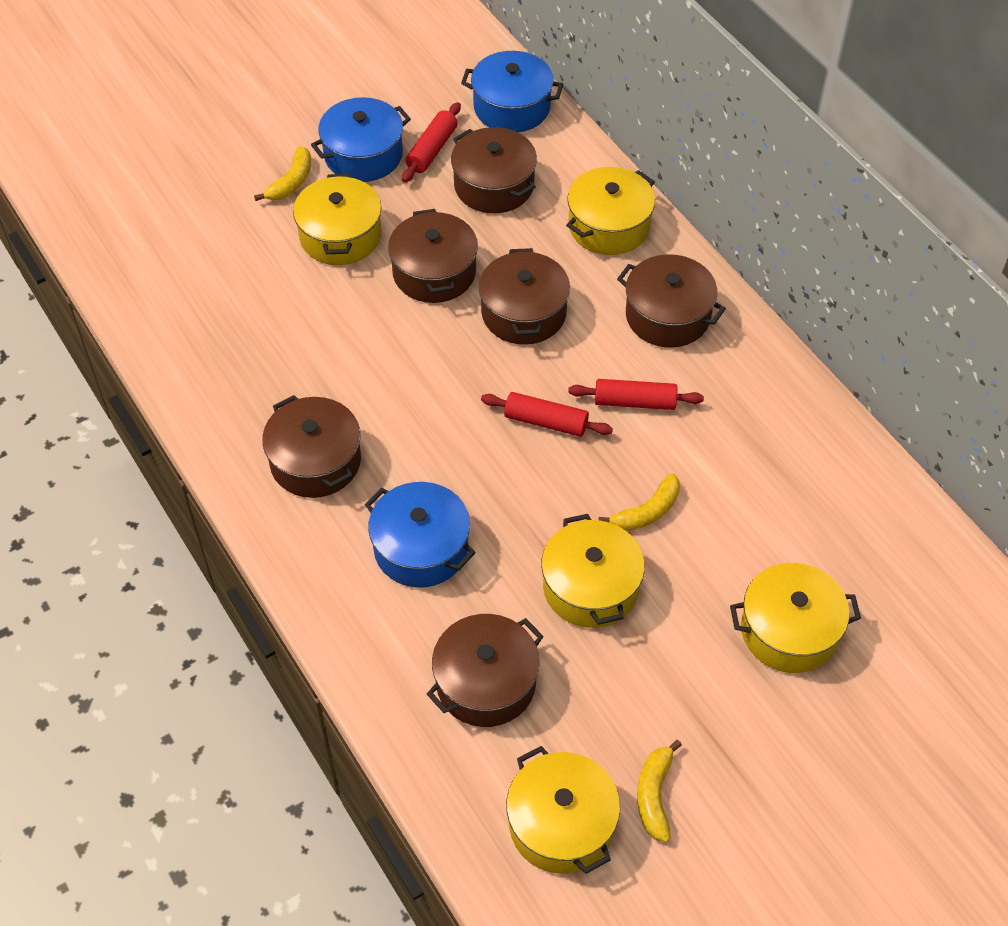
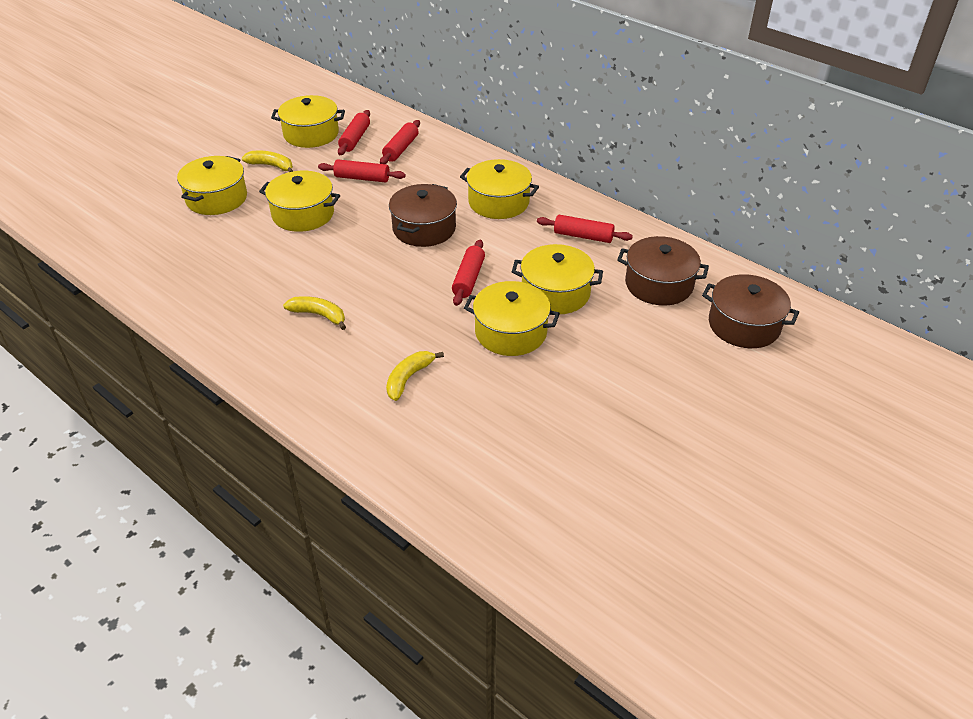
blue pot: 3 -> 0
brown pot: 6 -> 3
red rolling pin: 3 -> 5
yellow pot: 5 -> 6

